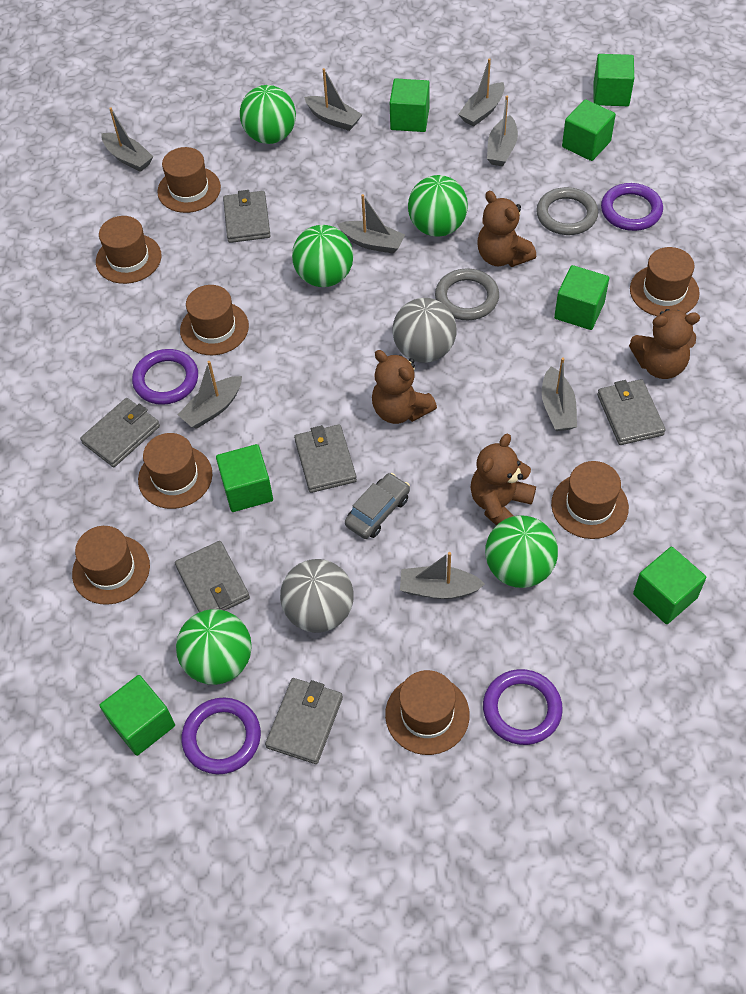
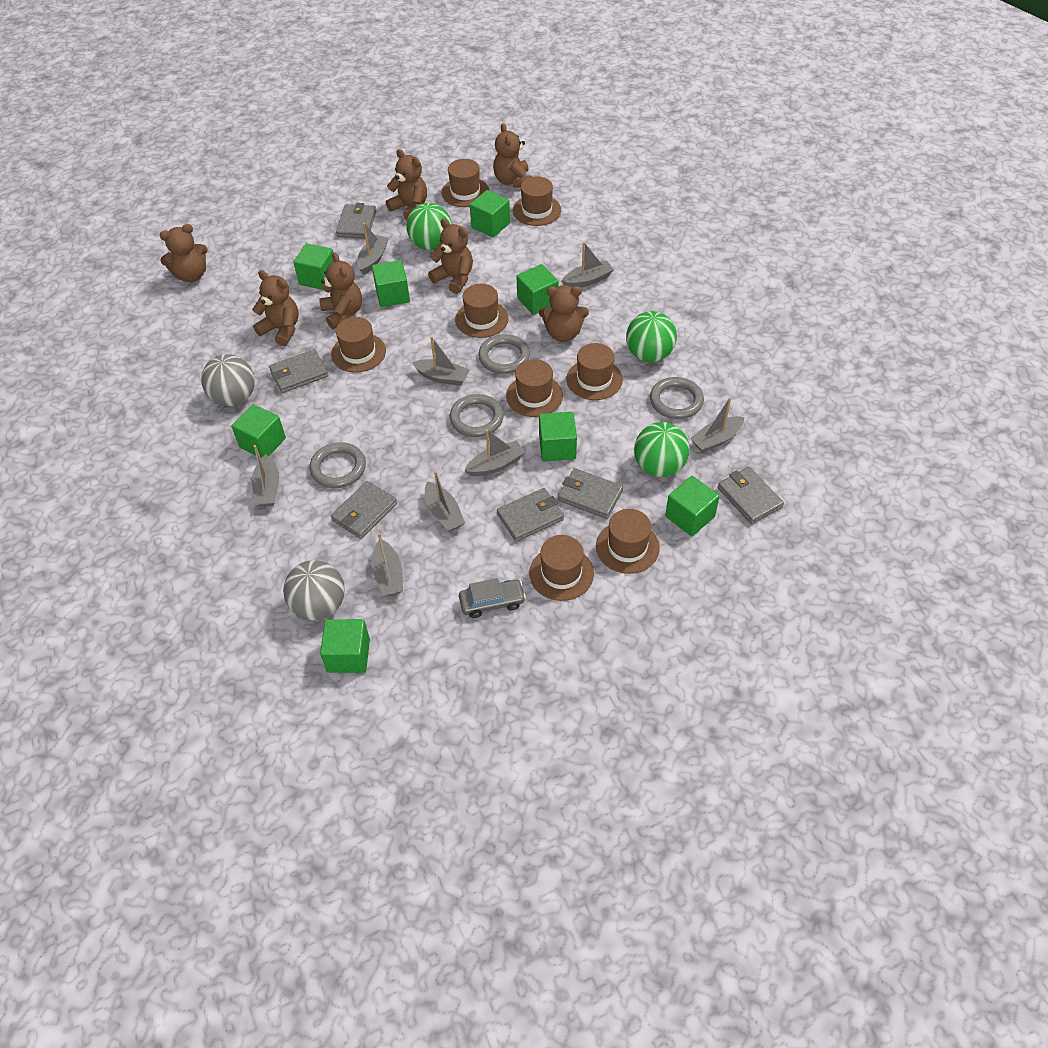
brown teddy bear: 4 -> 7
green ball: 5 -> 3
green cube: 7 -> 8
grey ring: 2 -> 4
purple ring: 4 -> 0

